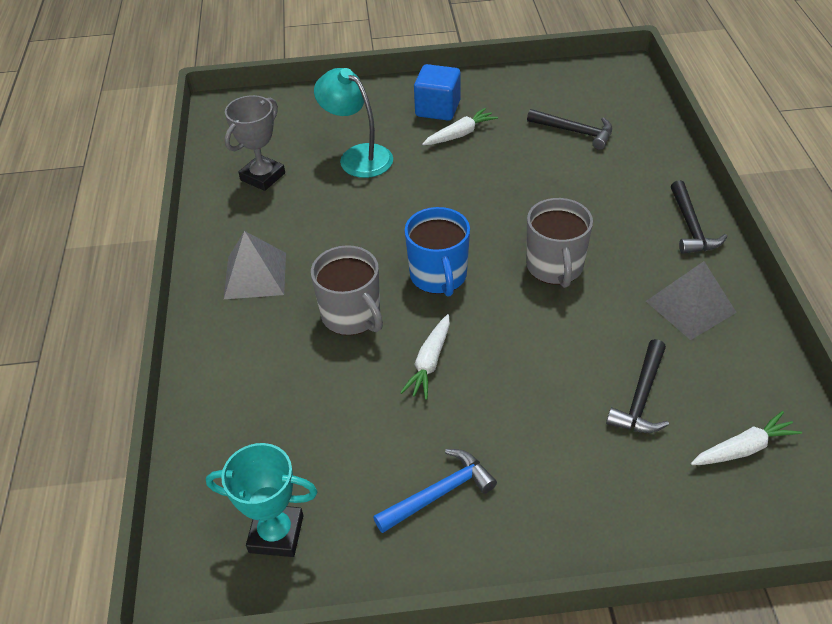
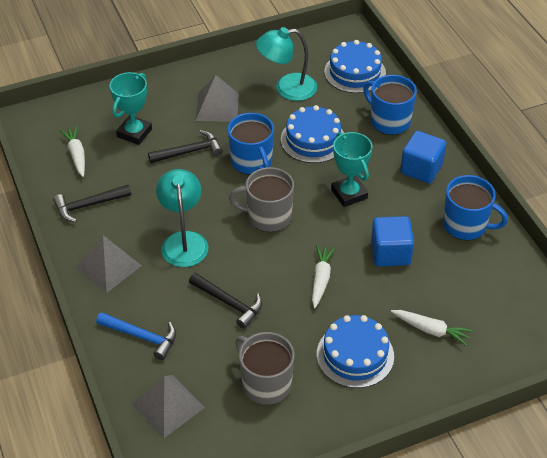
blue cake: 0 -> 3
blue cube: 1 -> 2
blue mug: 1 -> 3
grey pyramid: 2 -> 3
grey trophy: 1 -> 0
turquoise lamp: 1 -> 2
turquoise trophy: 1 -> 2

